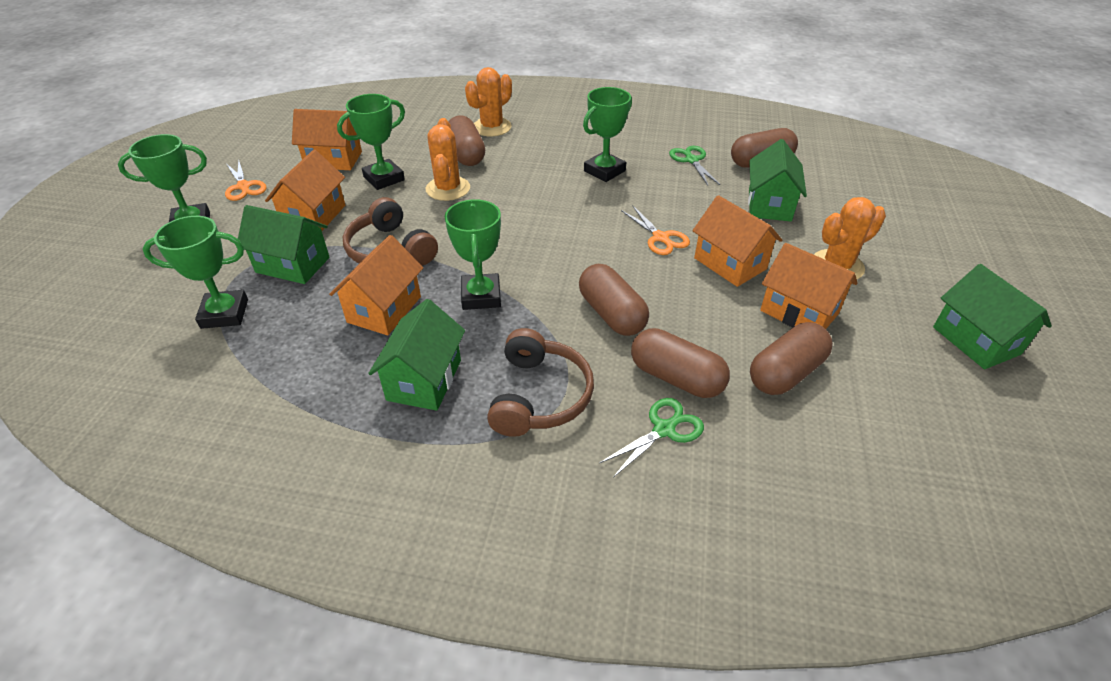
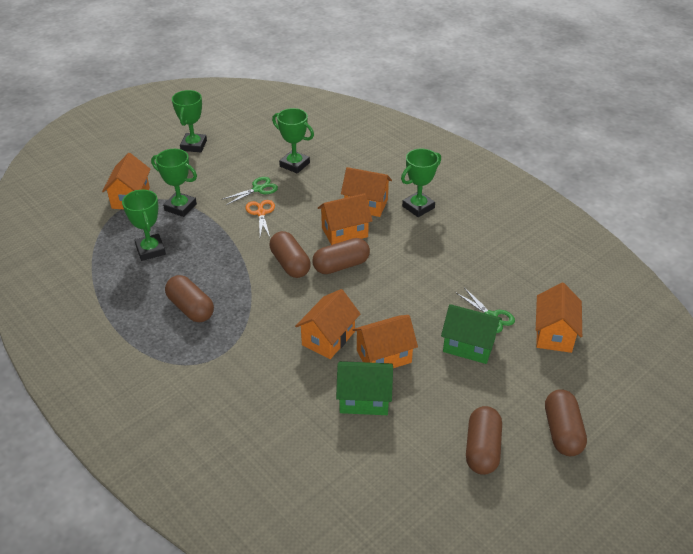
brown headphones: 2 -> 0
green house: 4 -> 2
orange cactus: 3 -> 0
orange house: 5 -> 6
orange scissors: 2 -> 1

